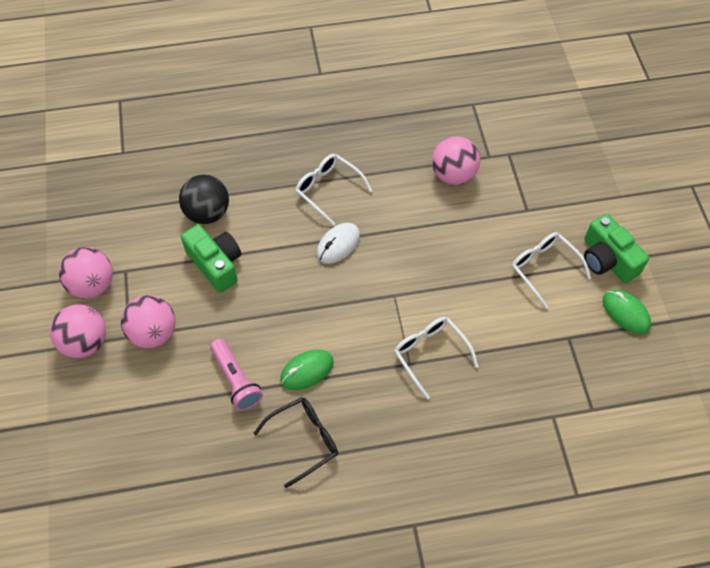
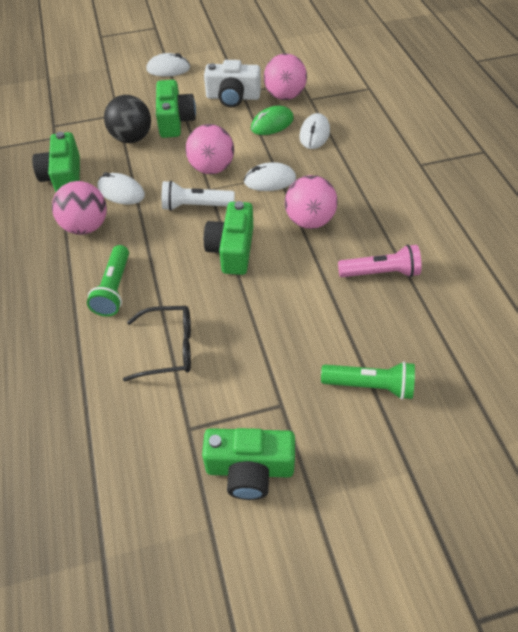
green camera: 2 -> 4
green flashlight: 0 -> 2
green mouse: 2 -> 1
white camera: 0 -> 1
white flashlight: 0 -> 1
white glasses: 3 -> 0
white mouse: 1 -> 4

